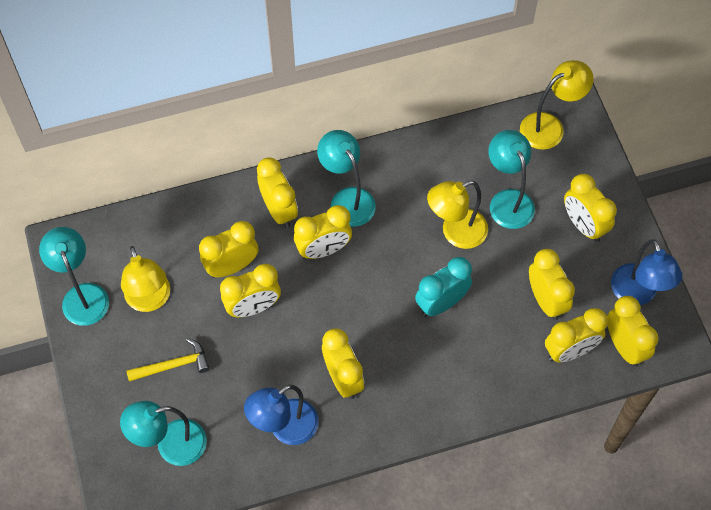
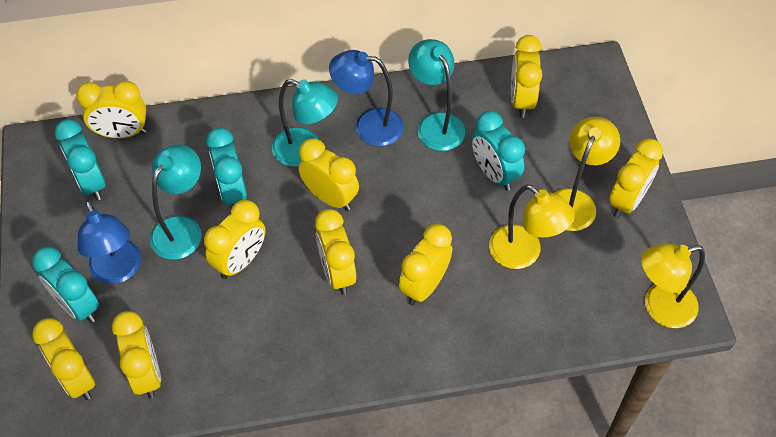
turquoise clock: 1 -> 4
turquoise lamp: 4 -> 3
yellow hammer: 1 -> 0

